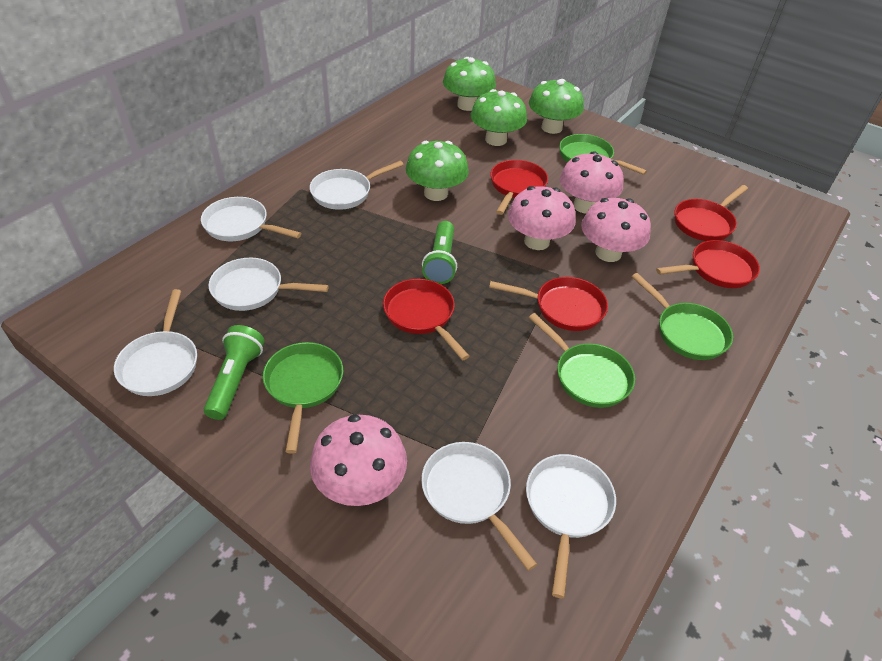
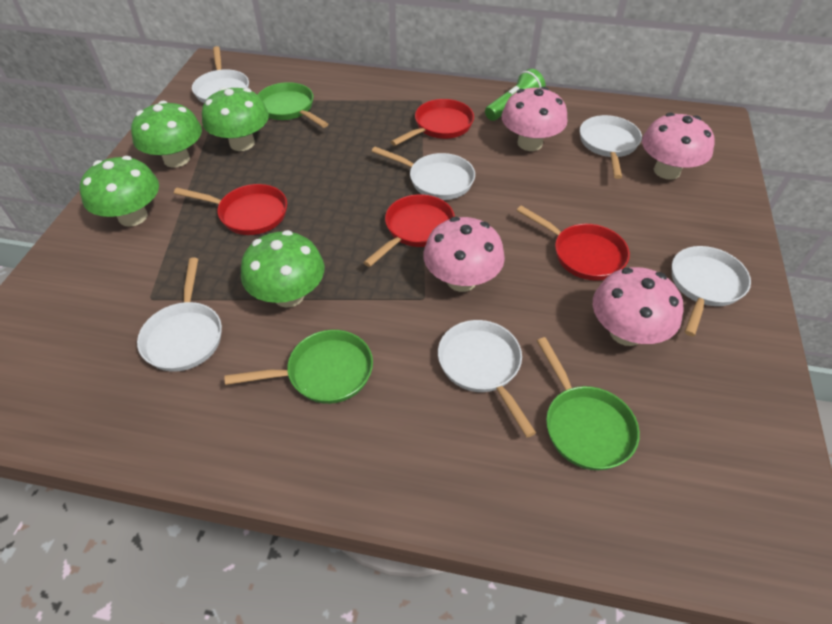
green flashlight: 2 -> 1
green pan: 4 -> 3
red pan: 5 -> 4

